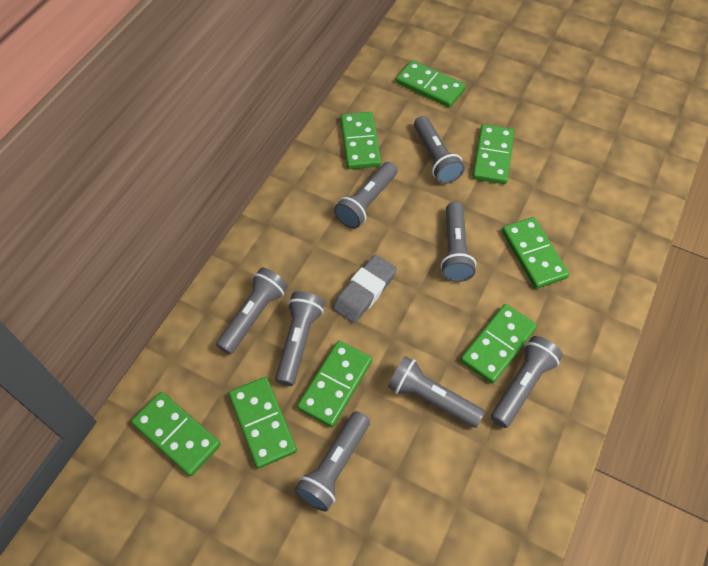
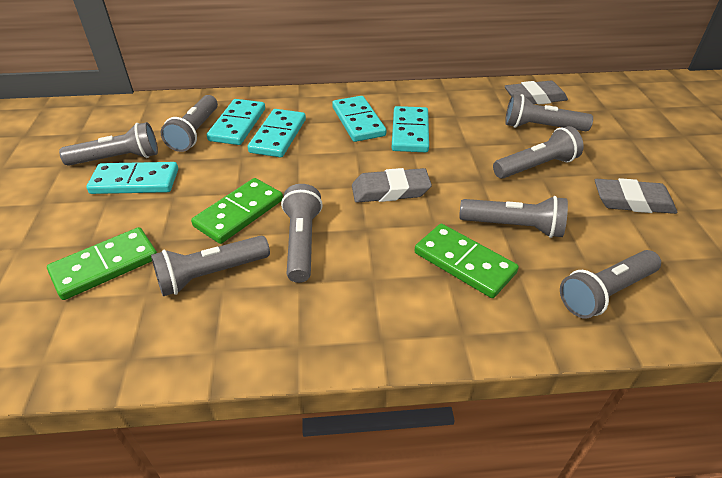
green domino: 8 -> 3
grey eraser: 1 -> 3
turquoise domino: 0 -> 5

